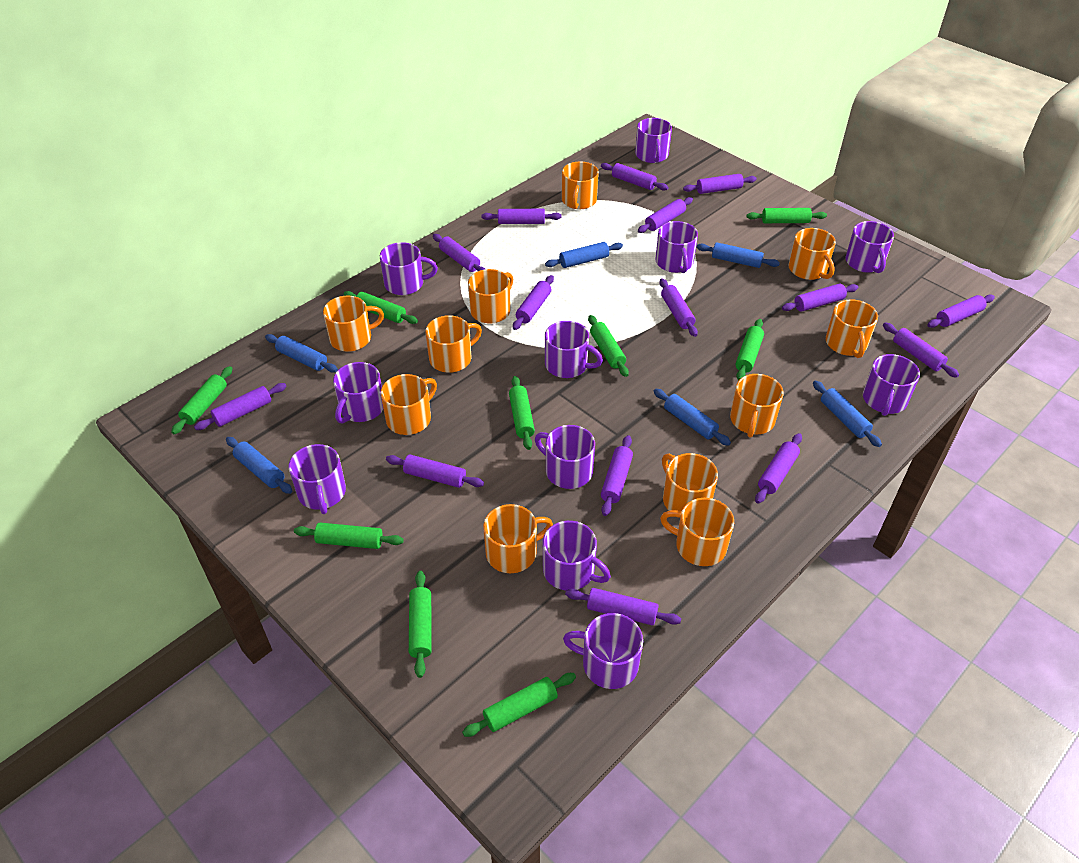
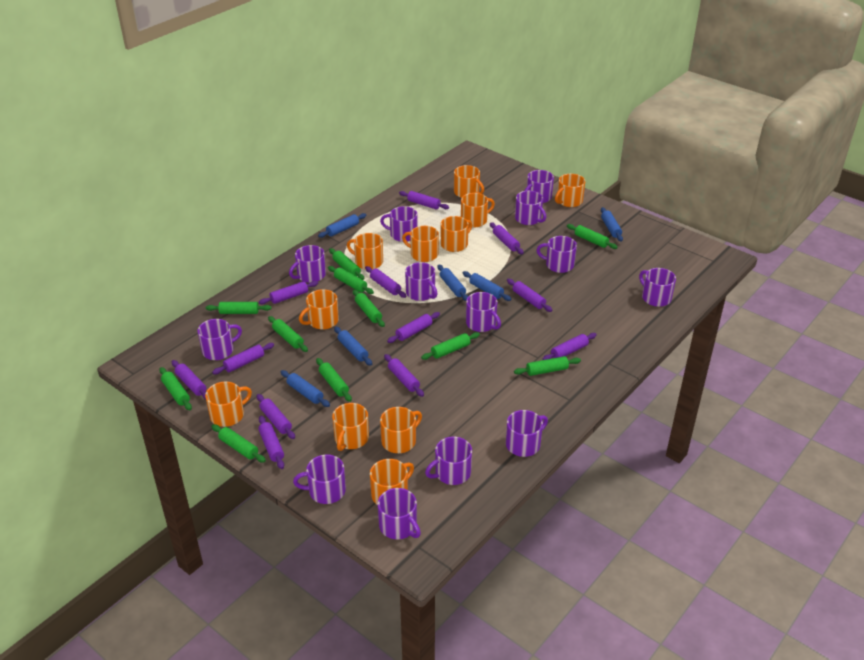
green rolling pin: 9 -> 11
purple mug: 11 -> 13
purple rolling pin: 15 -> 12

